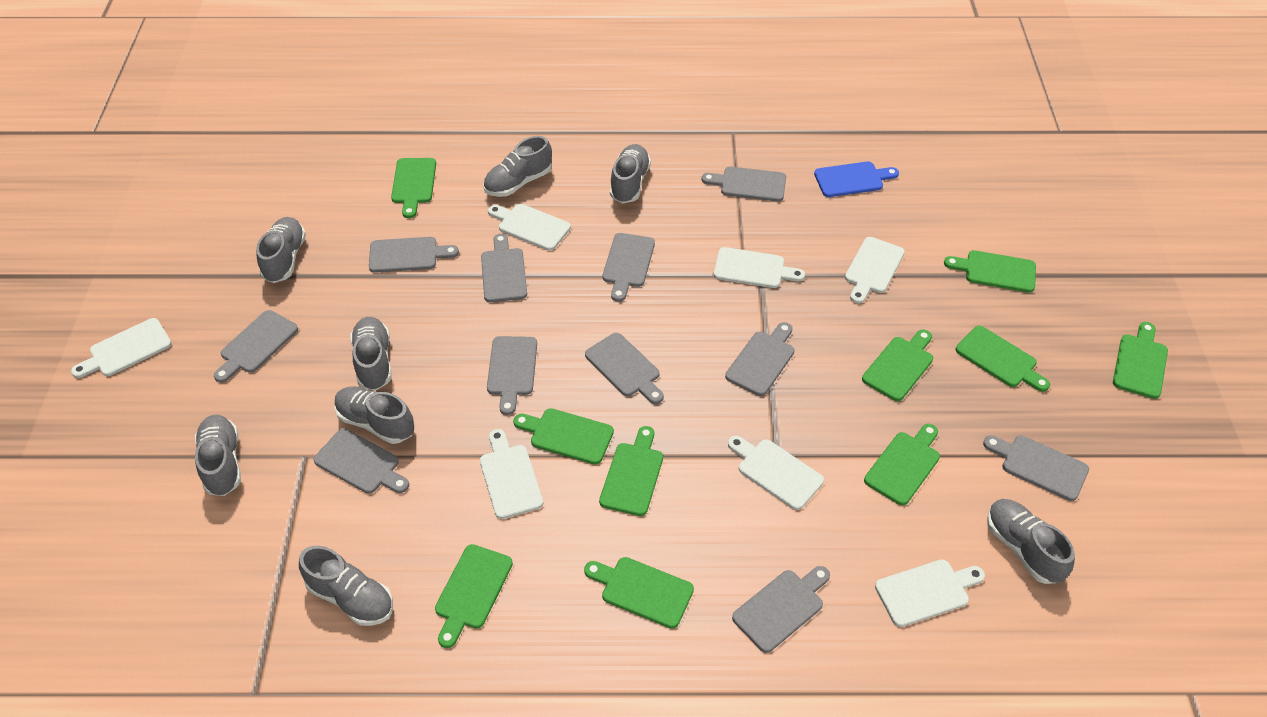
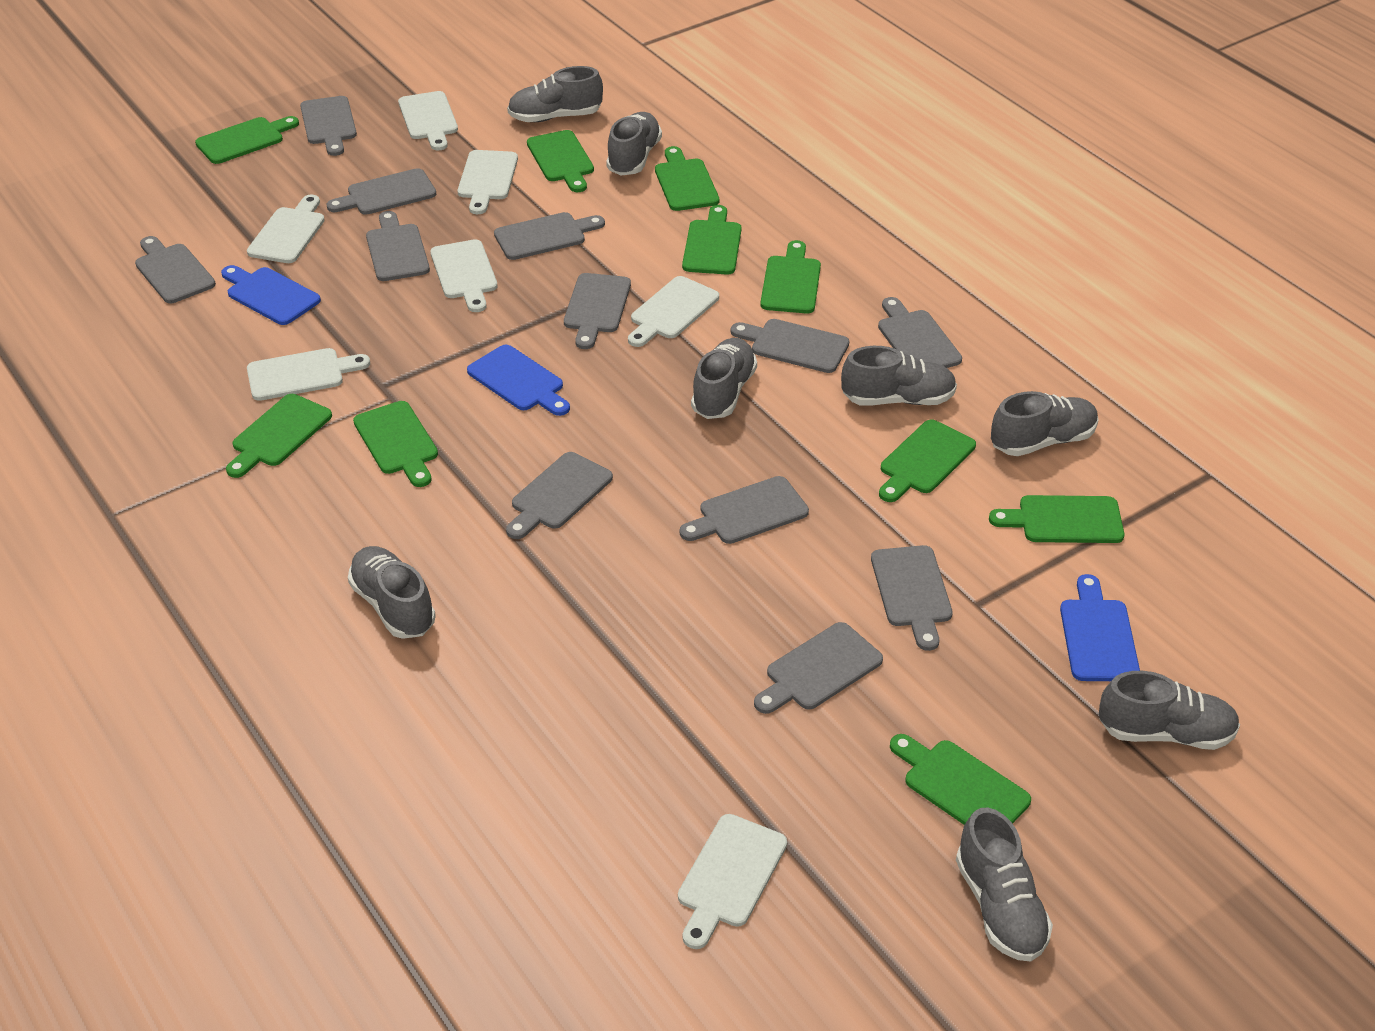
blue cutting board: 1 -> 3
grey cutting board: 11 -> 12

